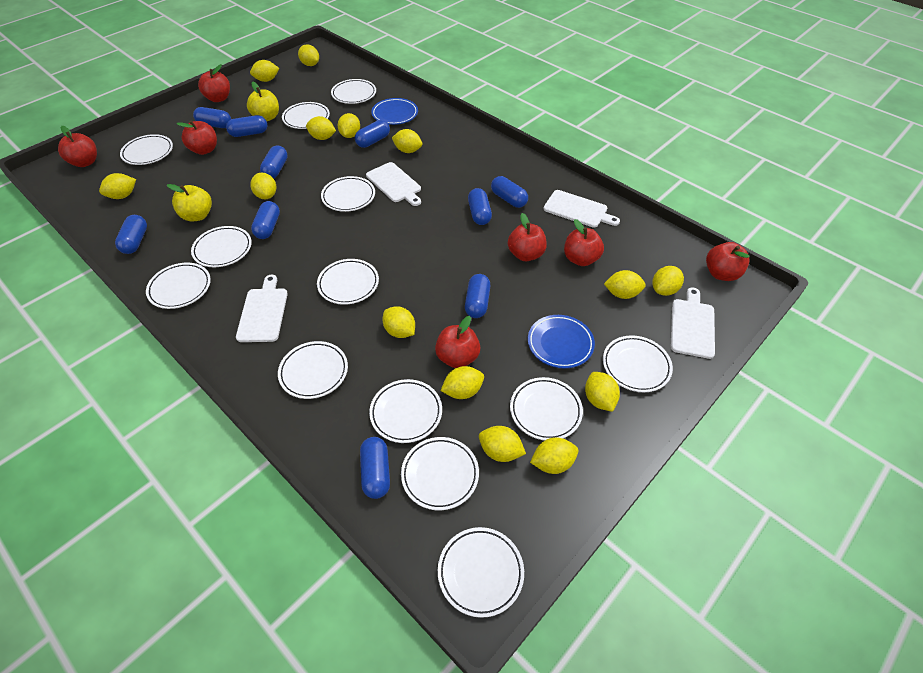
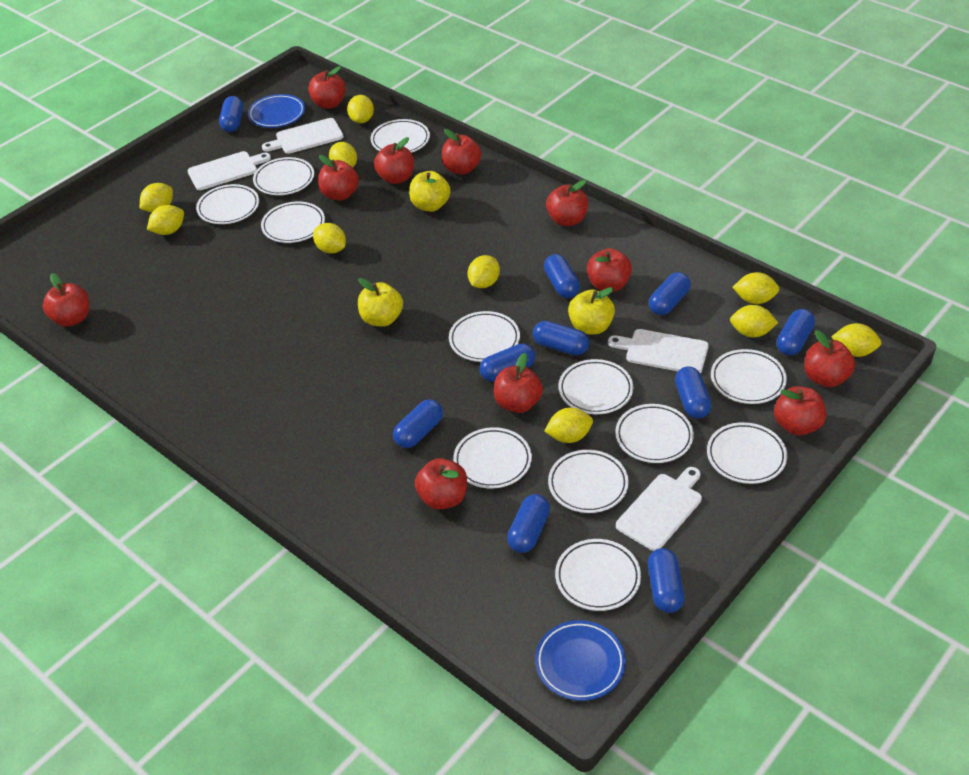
red apple: 7 -> 11
white plate: 13 -> 12
yellow apple: 2 -> 3
yellow lemon: 14 -> 10

